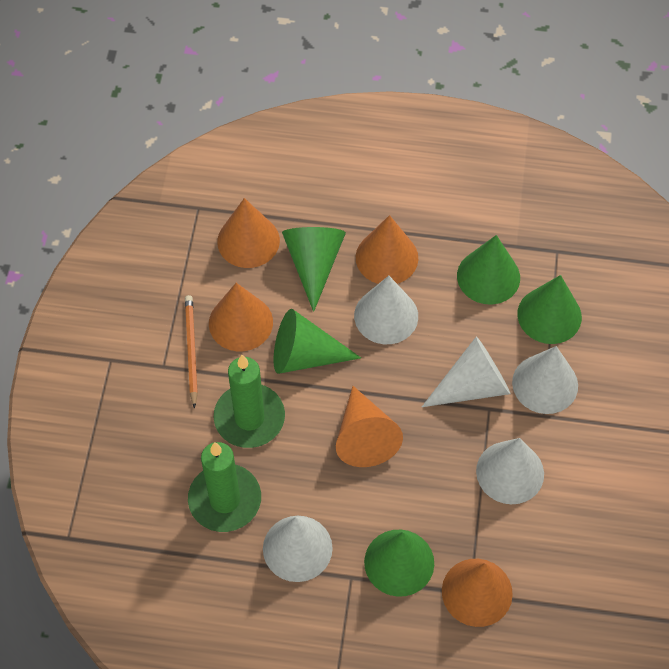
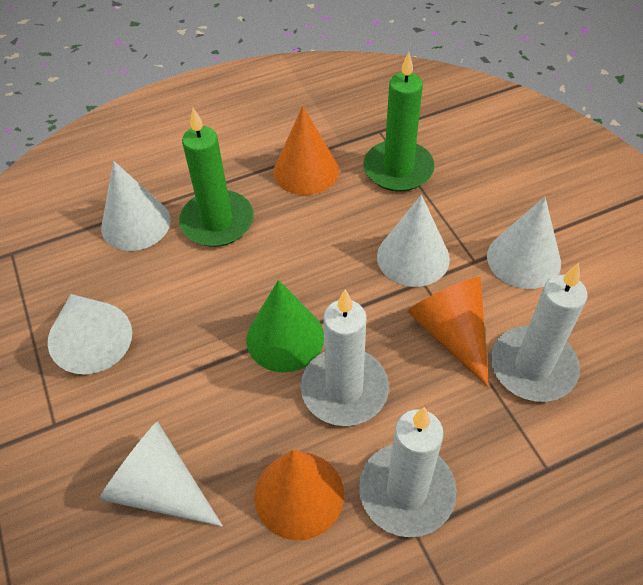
green cone: 5 -> 1
orange cone: 5 -> 3
orange pencil: 1 -> 0
white candle: 0 -> 3

